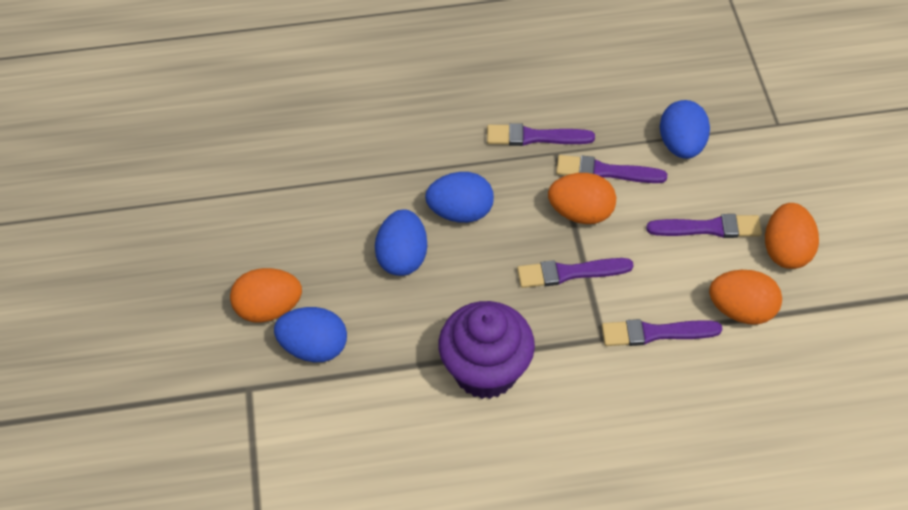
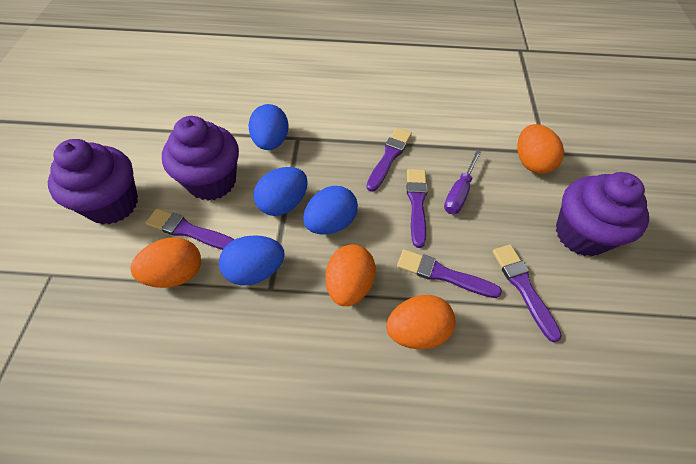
purple cupcake: 1 -> 3
purple screwdriver: 0 -> 1

